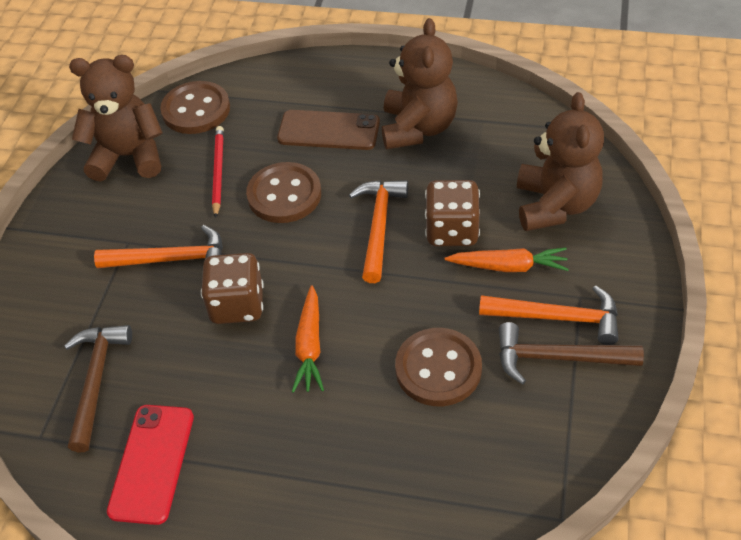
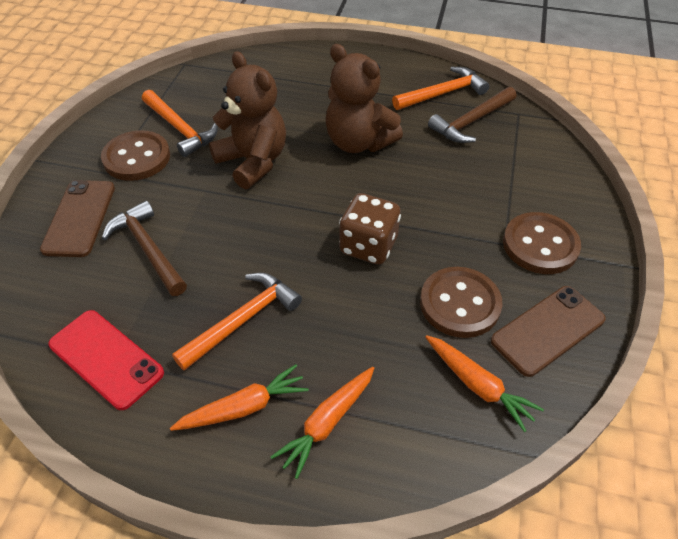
brown dice: 2 -> 1
brown phone: 1 -> 2
brown teddy bear: 3 -> 2
orange carrot: 2 -> 3
red pencil: 1 -> 0

